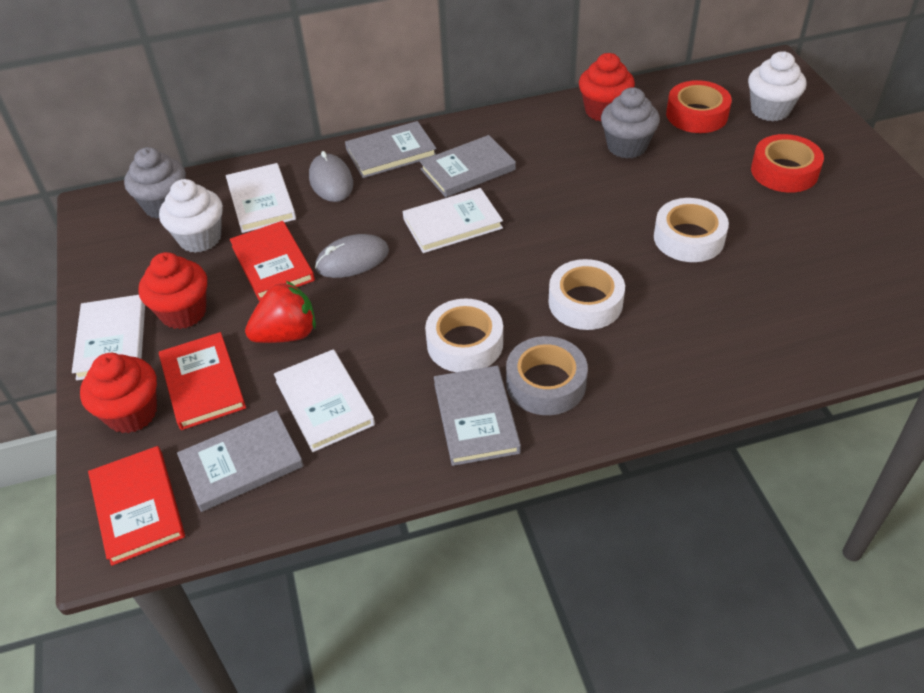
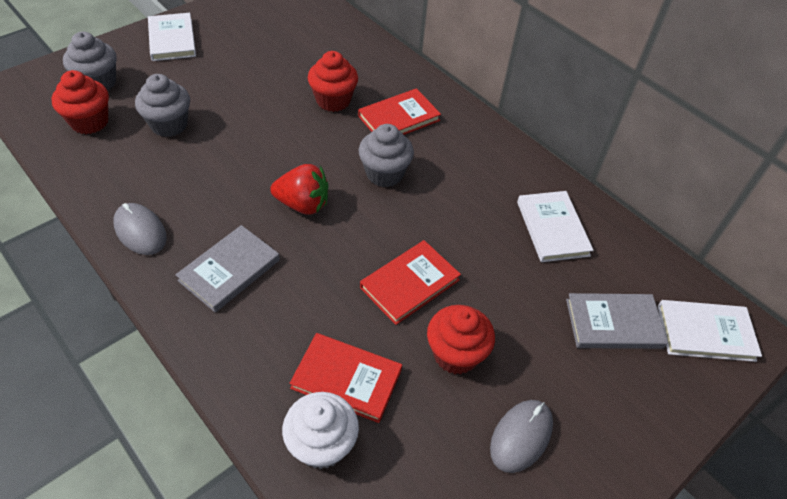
grey book: 4 -> 2
grey cupcake: 2 -> 3
grey tape: 1 -> 0
red tape: 2 -> 0
white book: 4 -> 3
white cupcake: 2 -> 1
white tape: 3 -> 0

